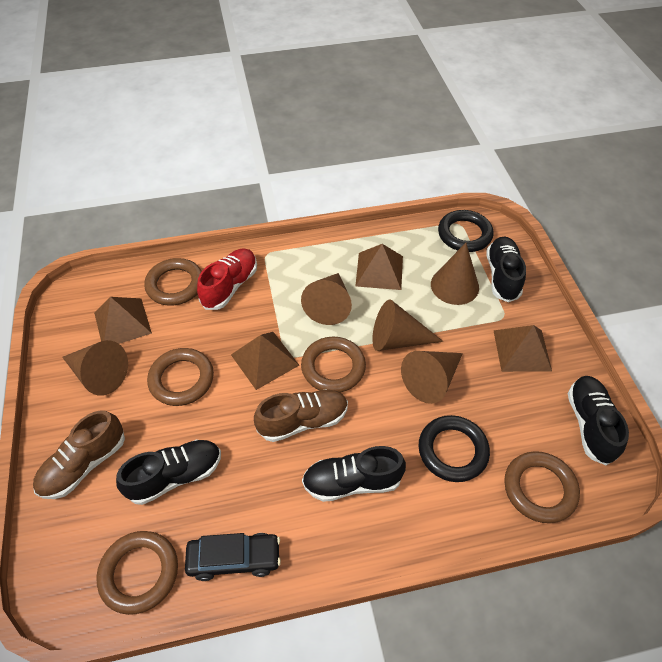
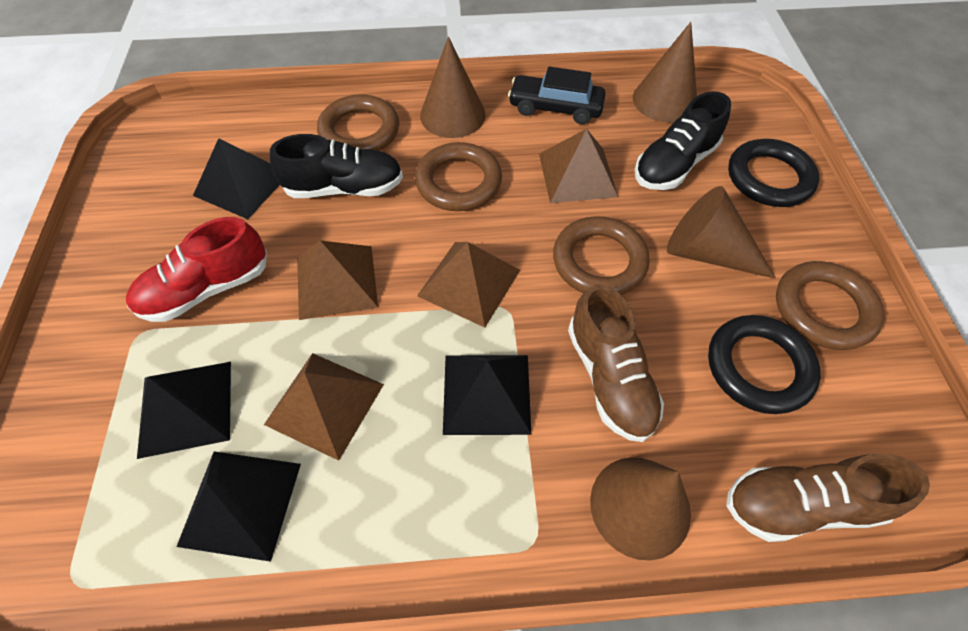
black pyramid: 0 -> 4
black shoe: 4 -> 2
brown cone: 5 -> 4
brown ring: 5 -> 4

